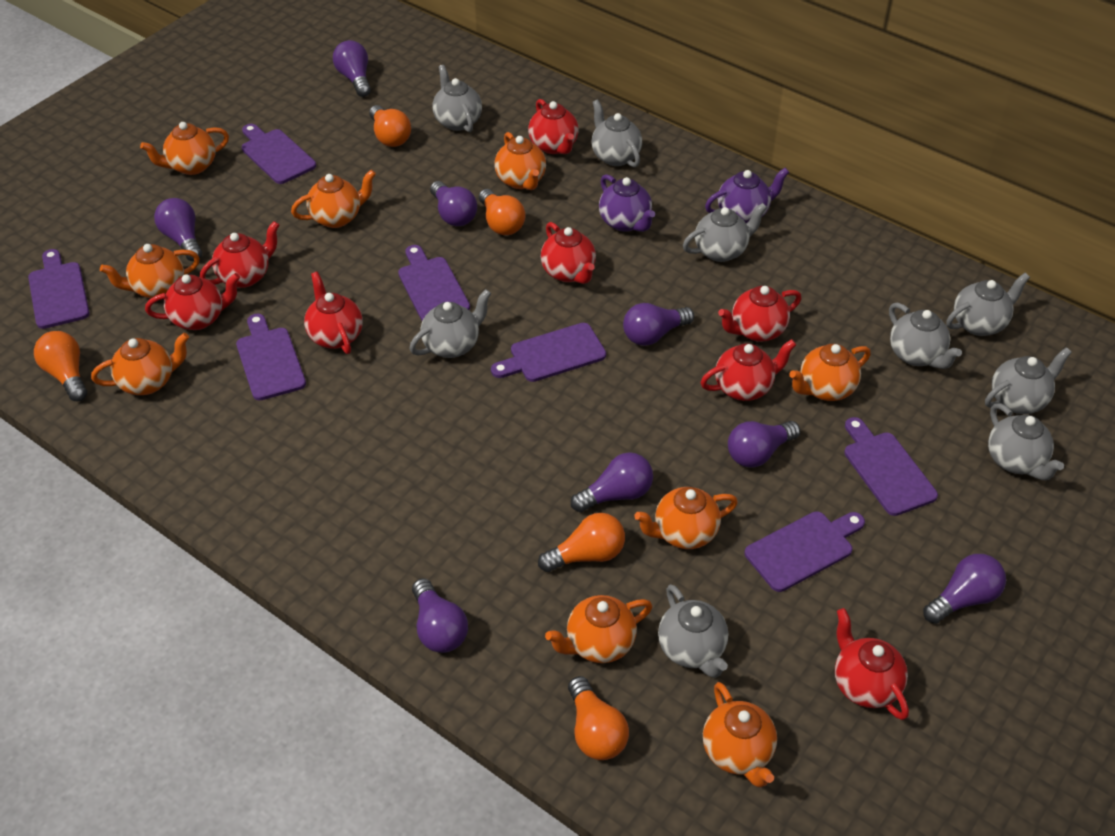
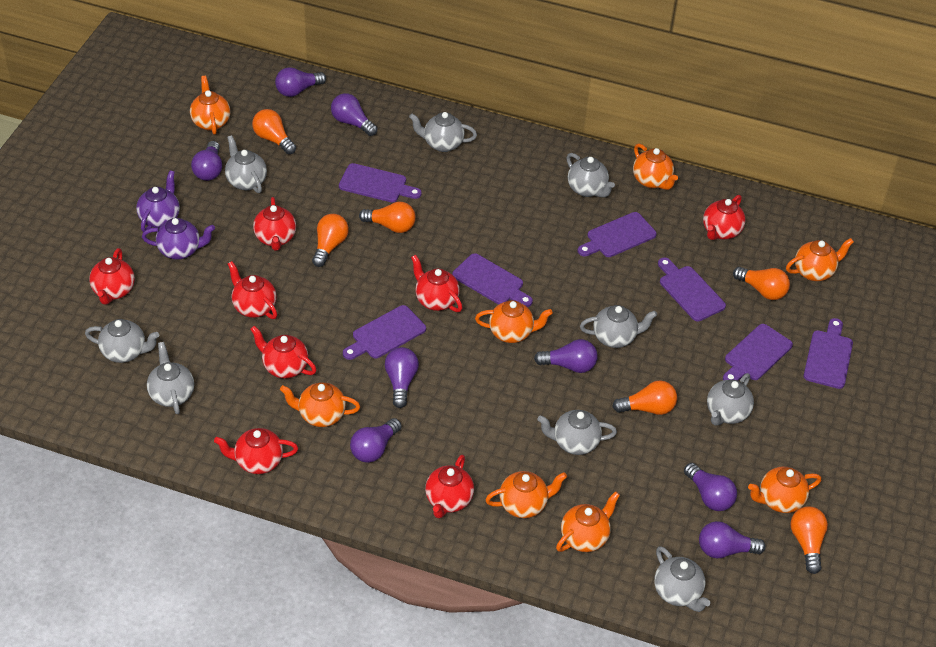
orange light bulb: 5 -> 6
orange teapot: 9 -> 8

